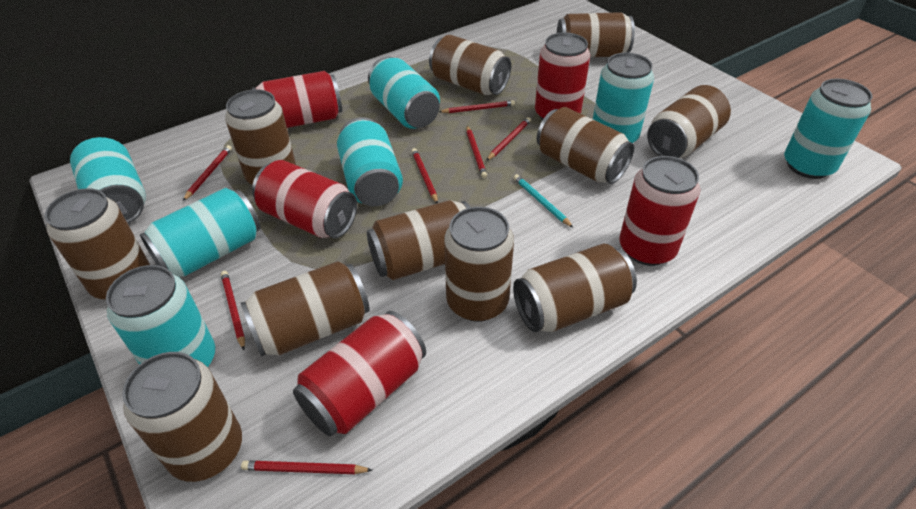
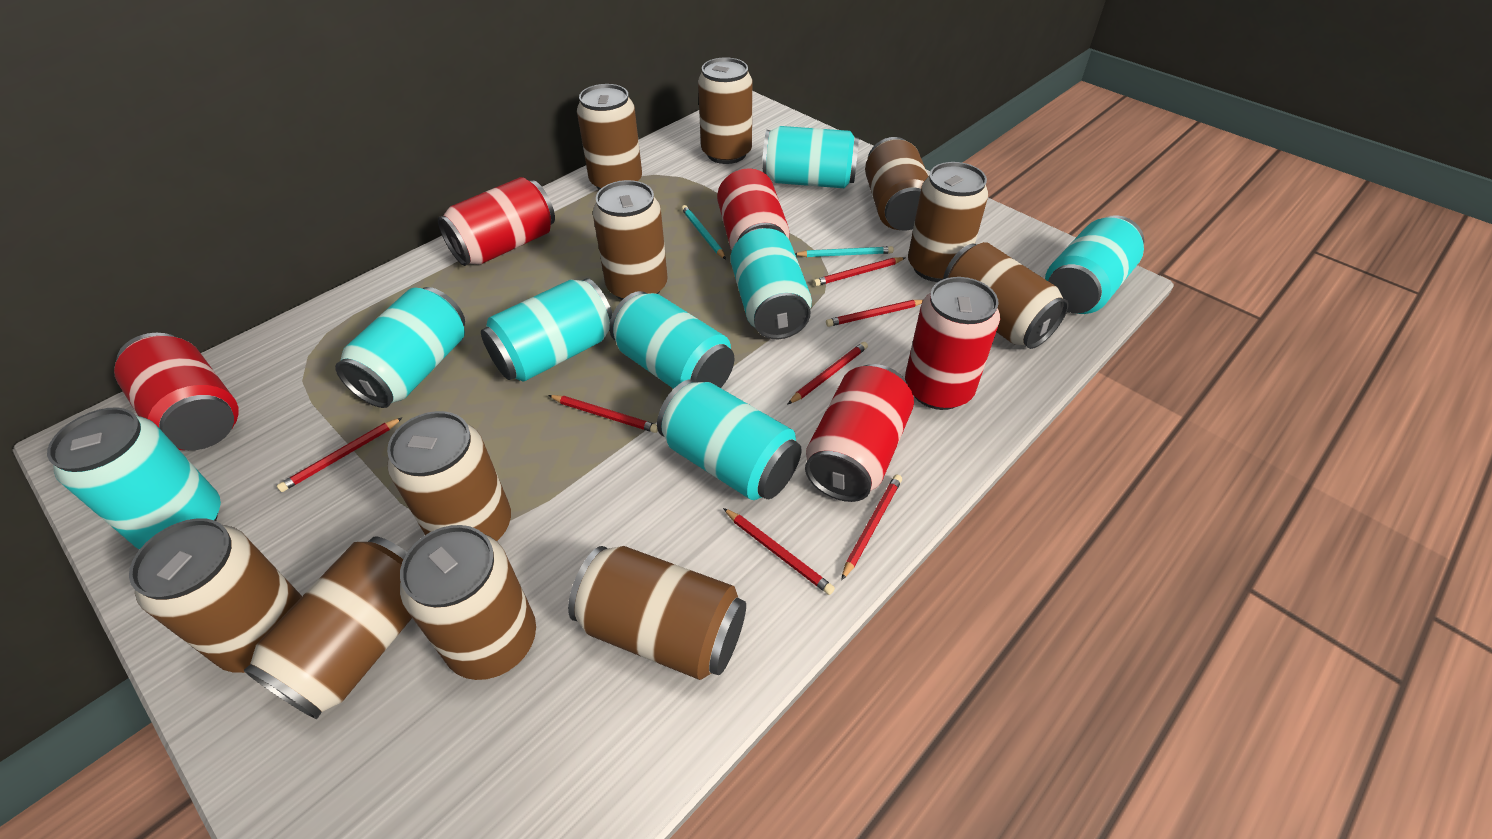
turquoise can: 7 -> 8
turquoise pencil: 1 -> 2

